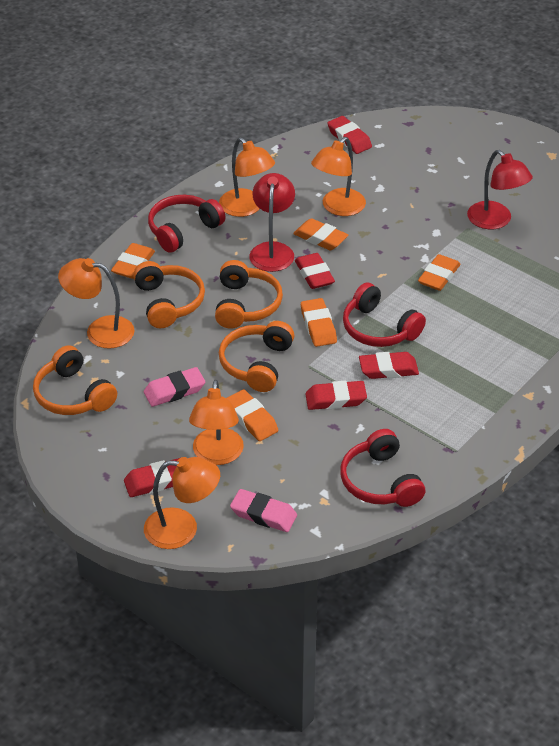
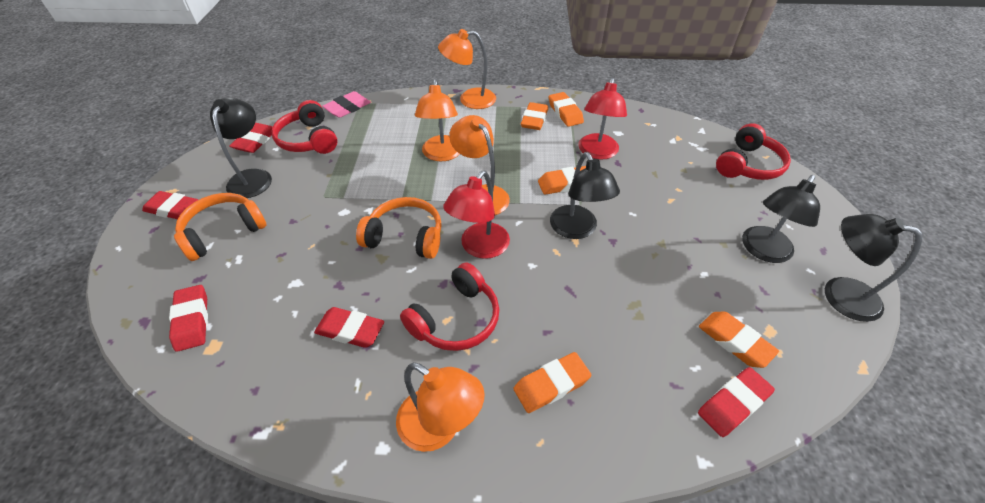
black lamp: 0 -> 4
orange headphones: 4 -> 2
orange lamp: 5 -> 4
pink eraser: 2 -> 1

